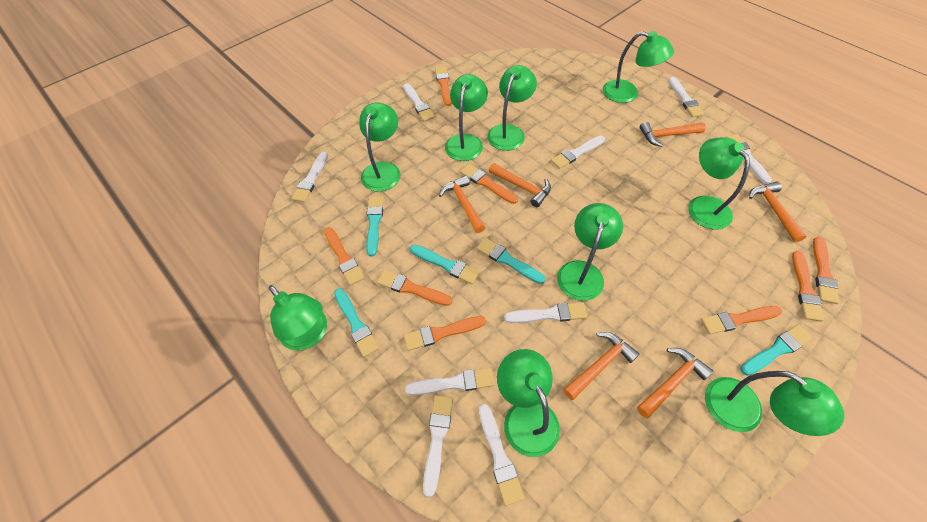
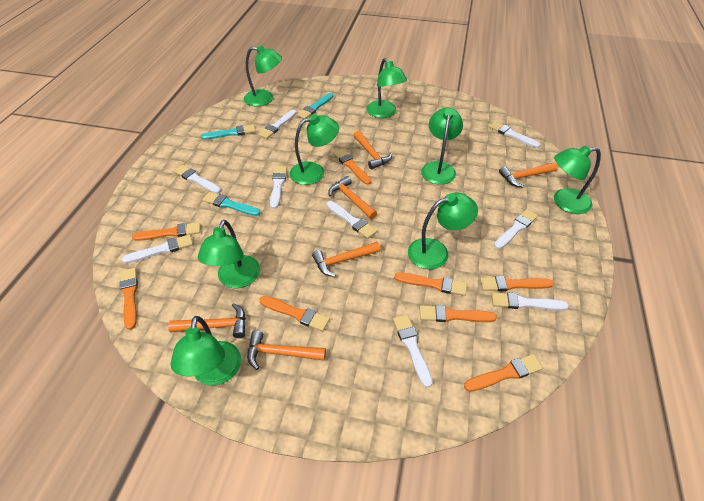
green lamp: 9 -> 8
turquoise brush: 5 -> 3

